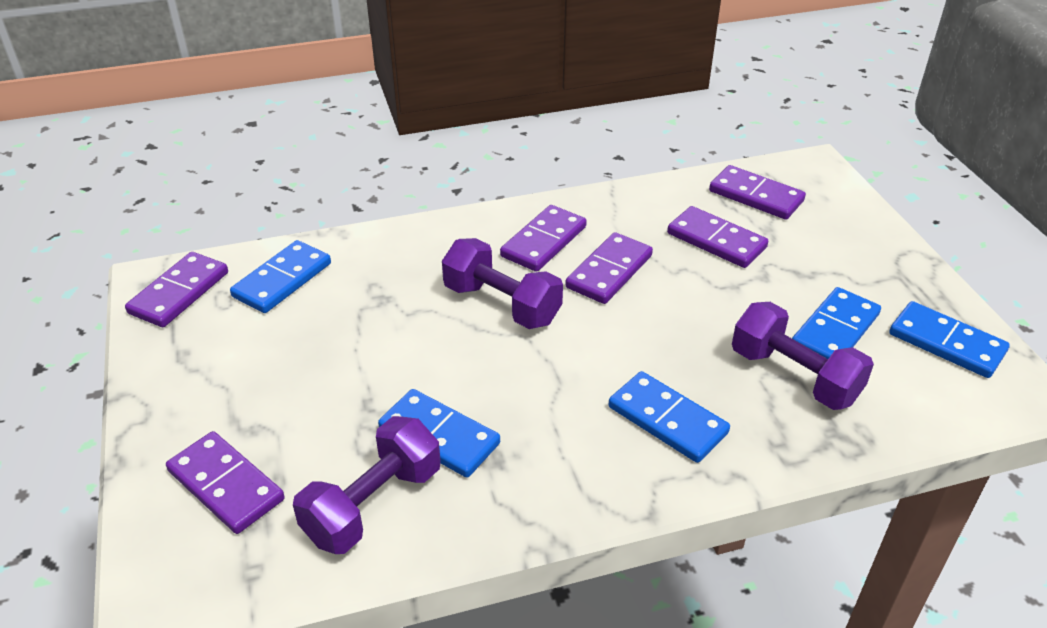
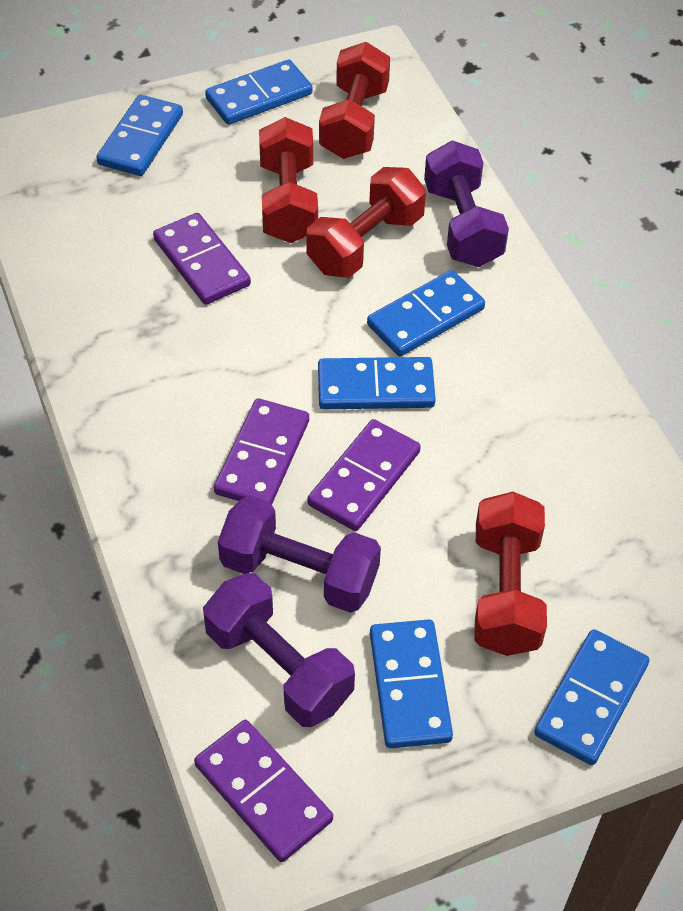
blue domino: 5 -> 6
purple domino: 6 -> 4
red dumbbell: 0 -> 4

